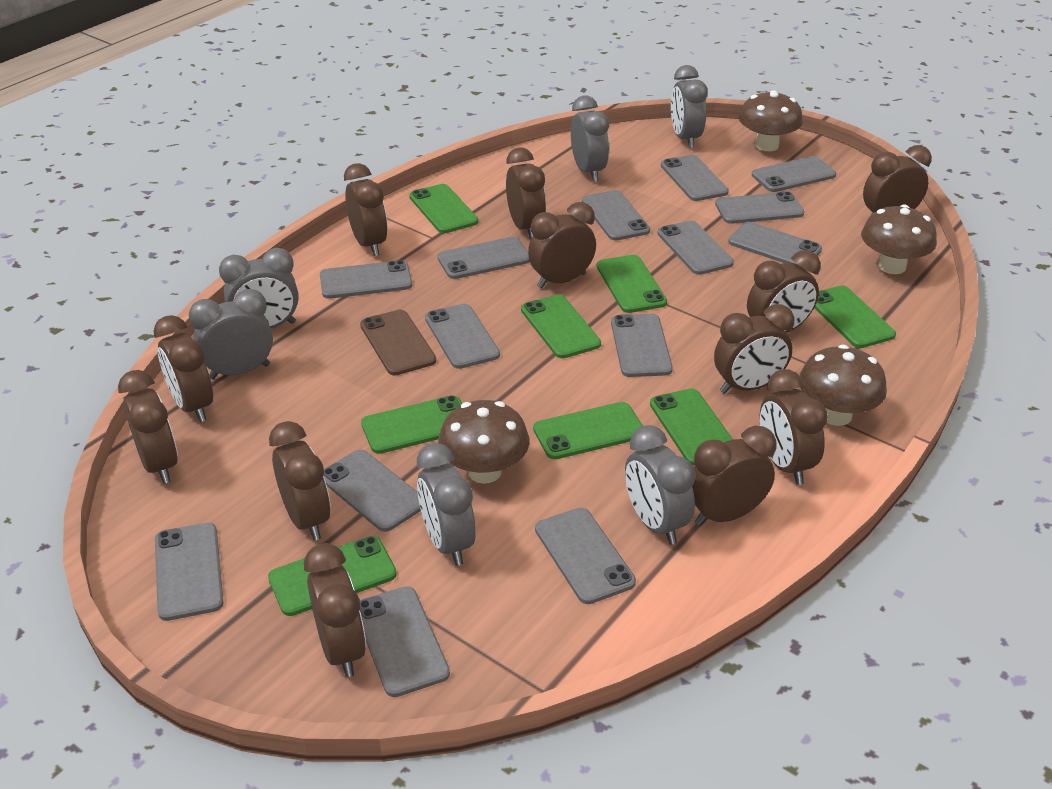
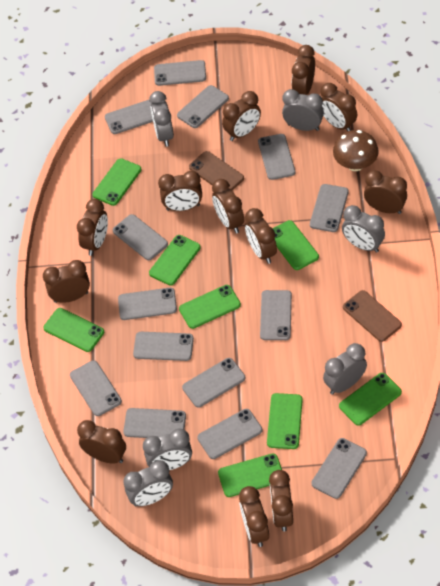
brown mushroom: 4 -> 1
brown phone: 1 -> 2

